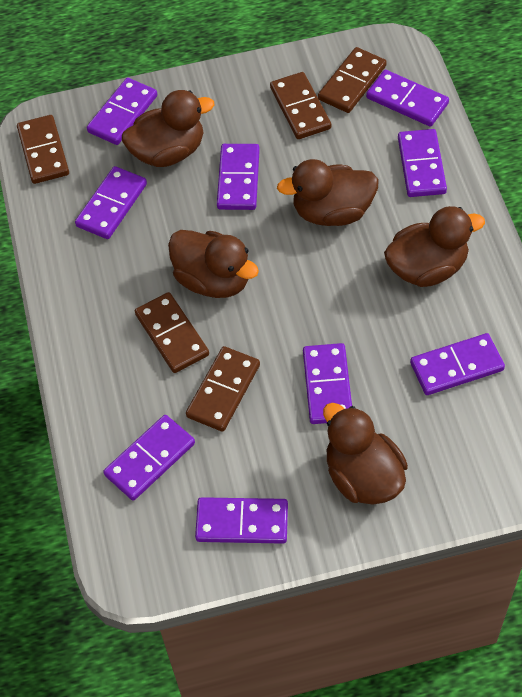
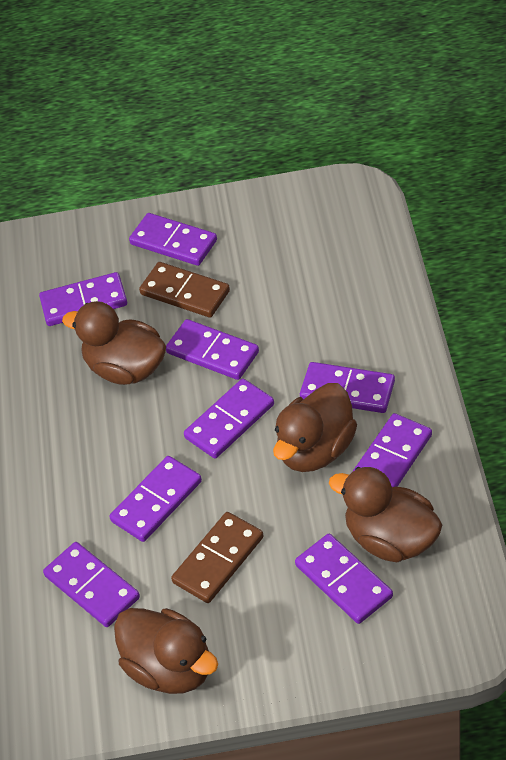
brown domino: 5 -> 2
brown duck: 5 -> 4

